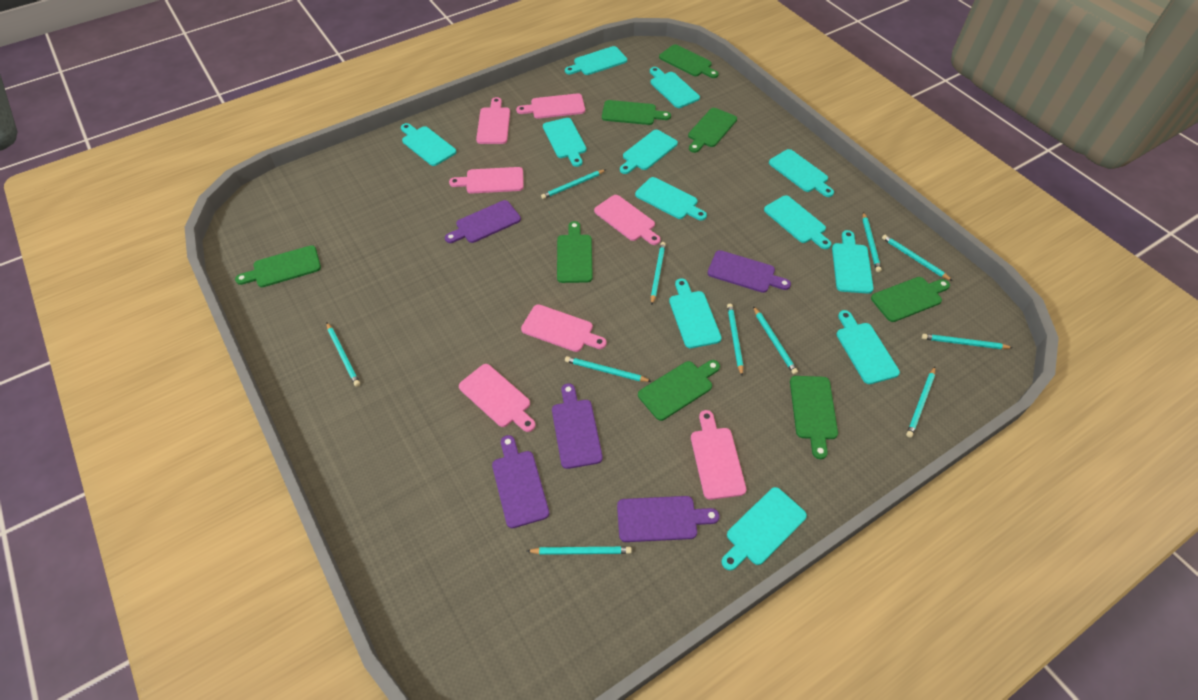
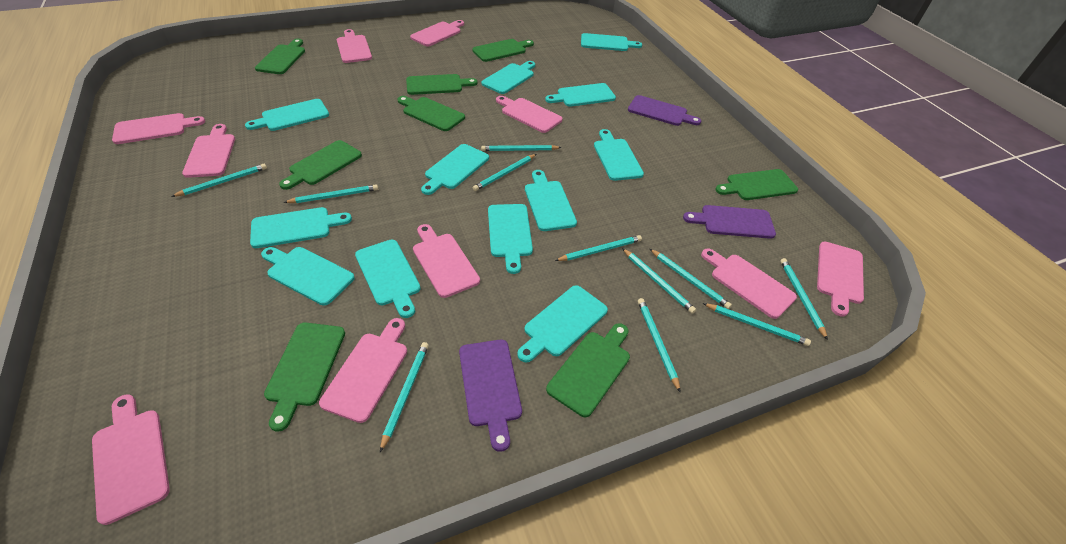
pink cutting board: 7 -> 10
purple cutting board: 5 -> 3

